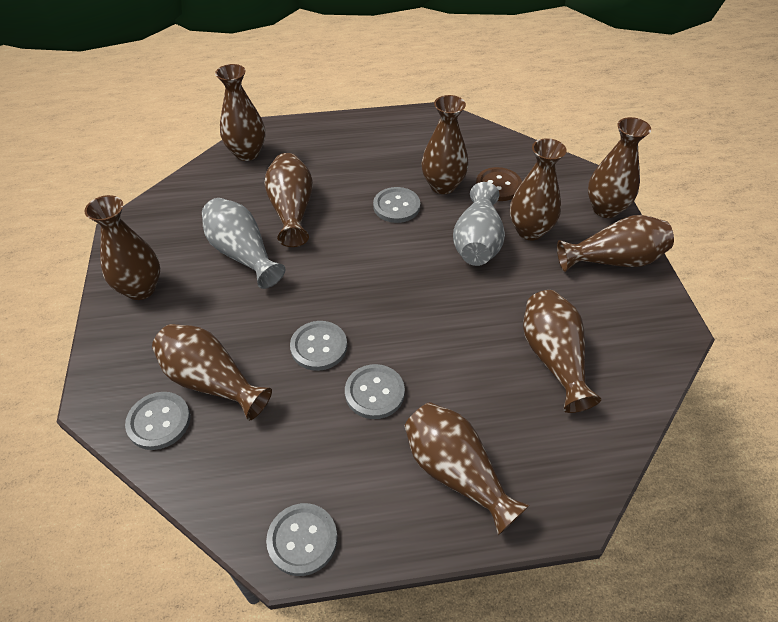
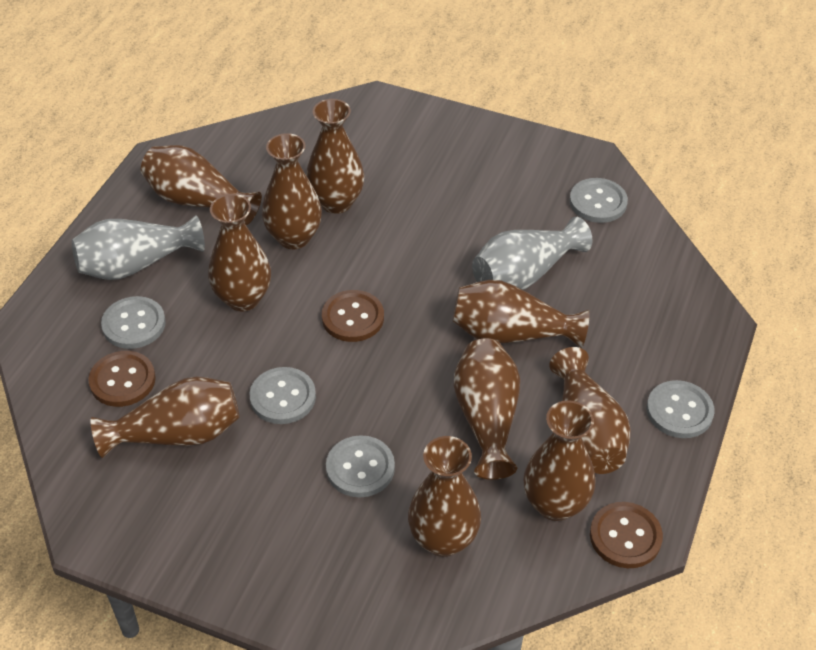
brown button: 1 -> 3

